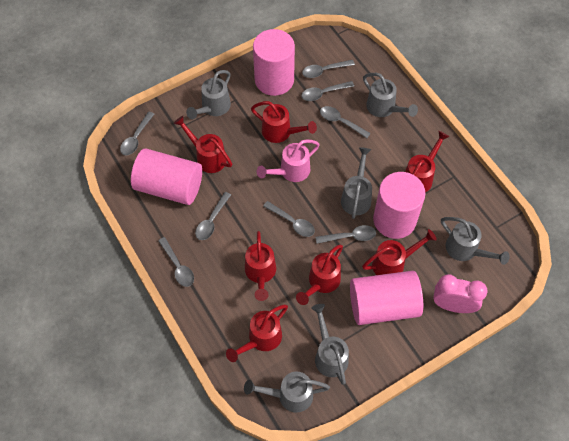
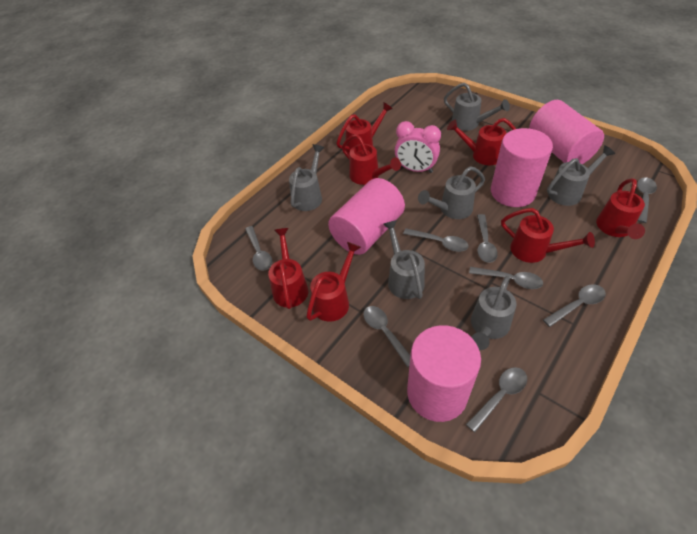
pink watering can: 1 -> 0

